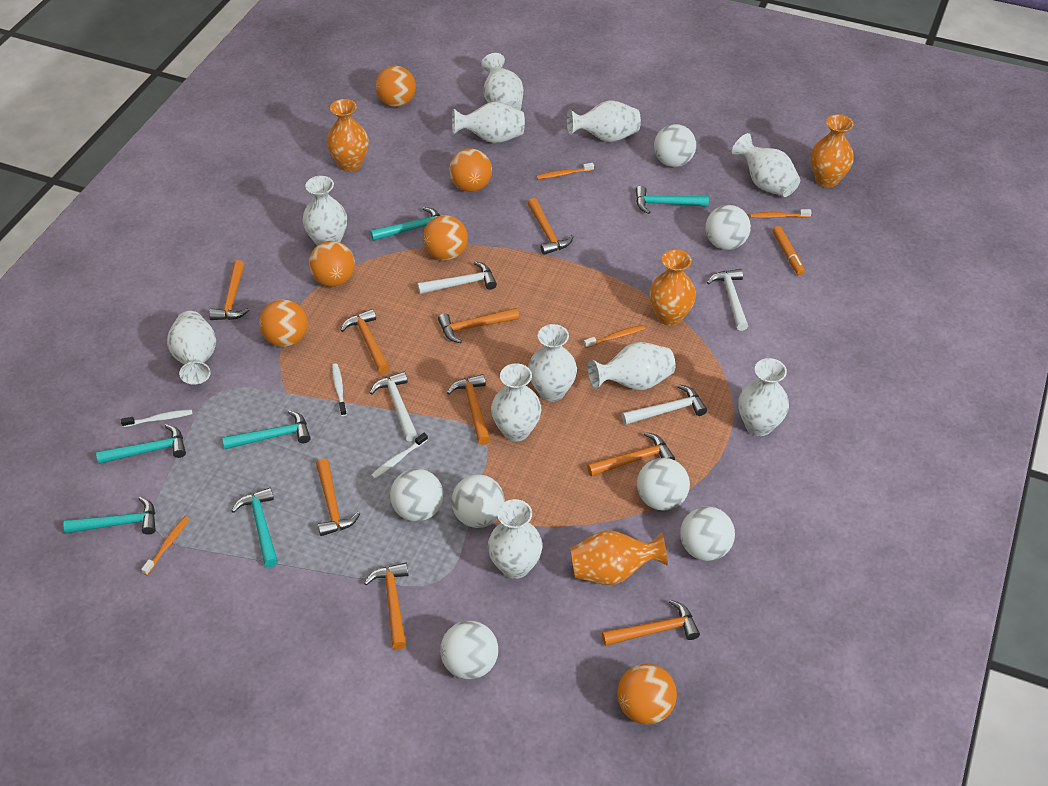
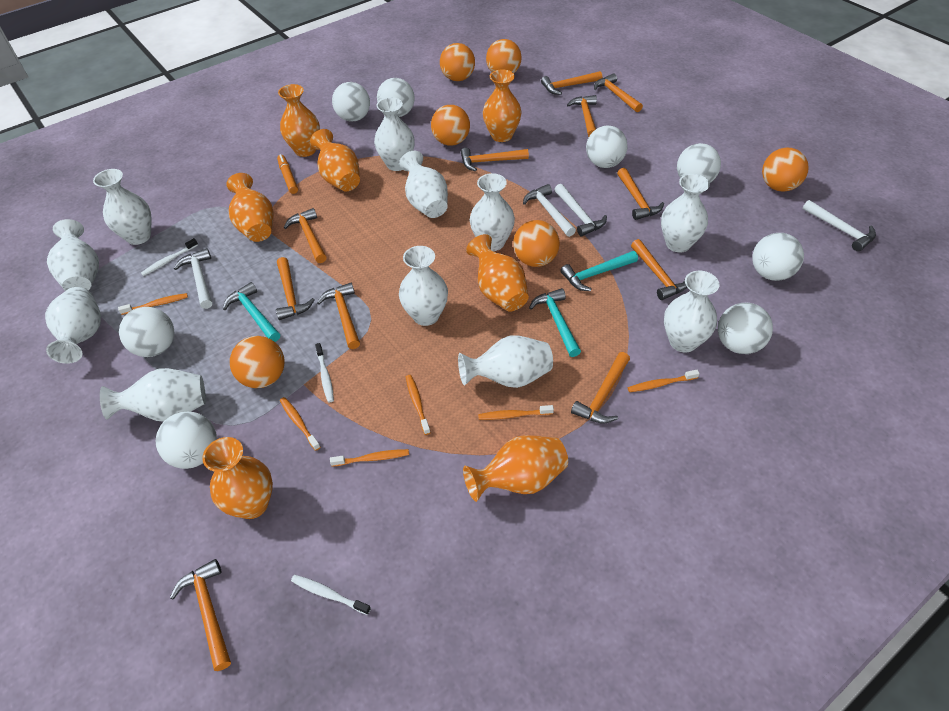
orange hammer: 9 -> 11
orange toothbrush: 4 -> 6
orange vase: 4 -> 7
turquoise hammer: 6 -> 3
white ball: 7 -> 8

